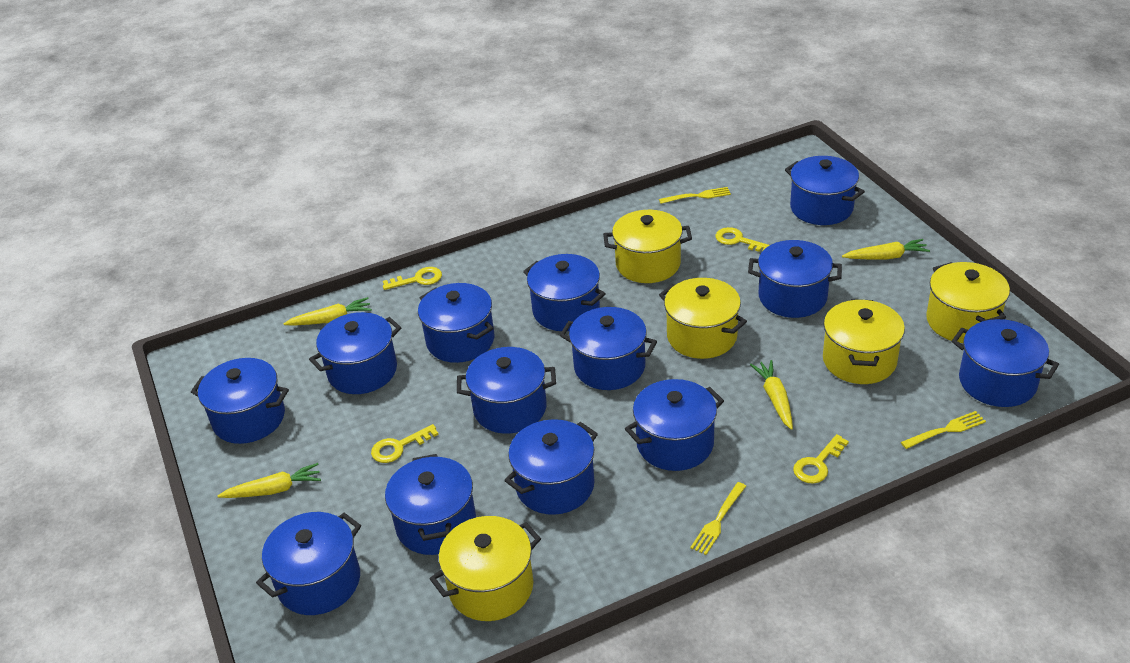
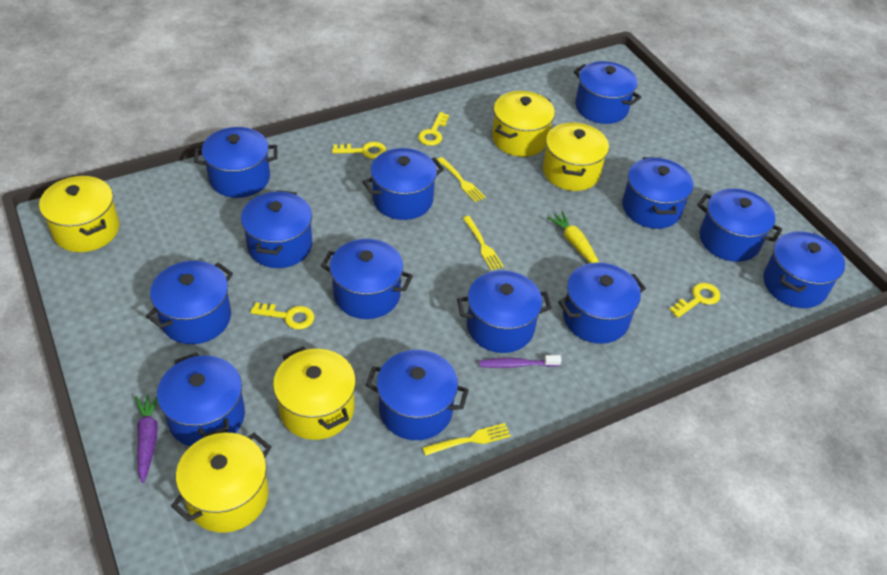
purple carrot: 0 -> 1
purple toothbrush: 0 -> 1
yellow carrot: 4 -> 1

